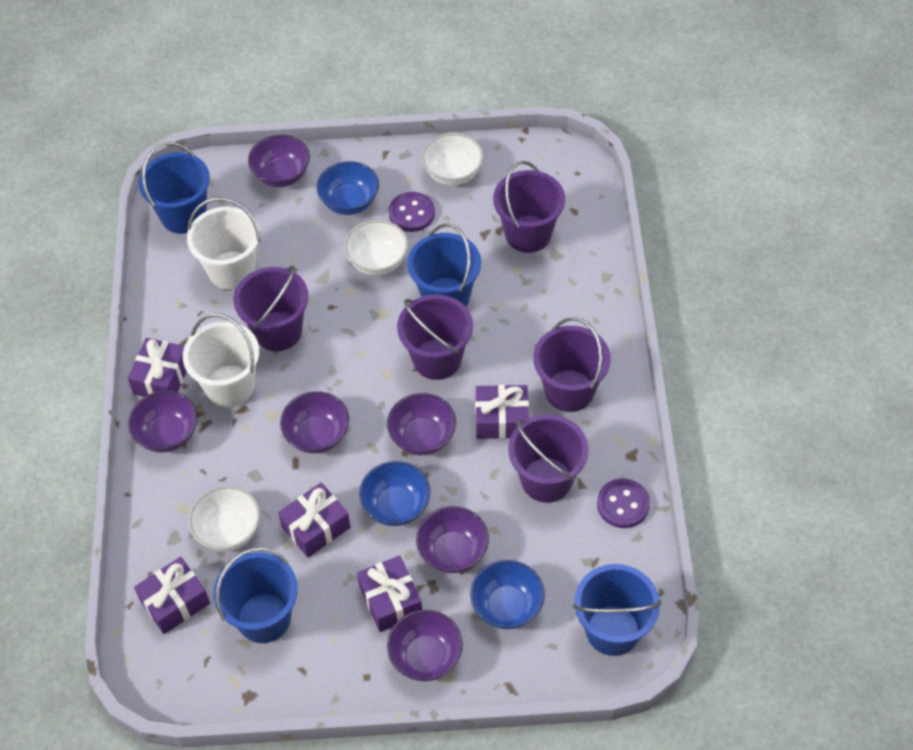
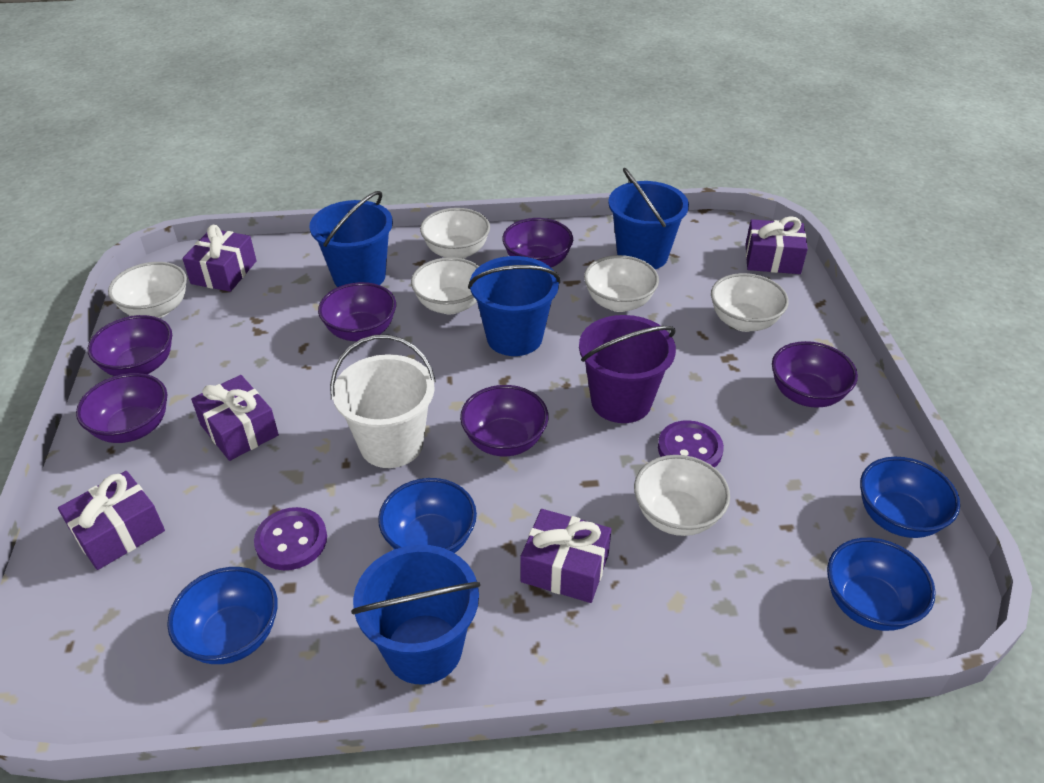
blue bowl: 3 -> 4
purple bucket: 5 -> 1
white bowl: 3 -> 6
white bucket: 2 -> 1

